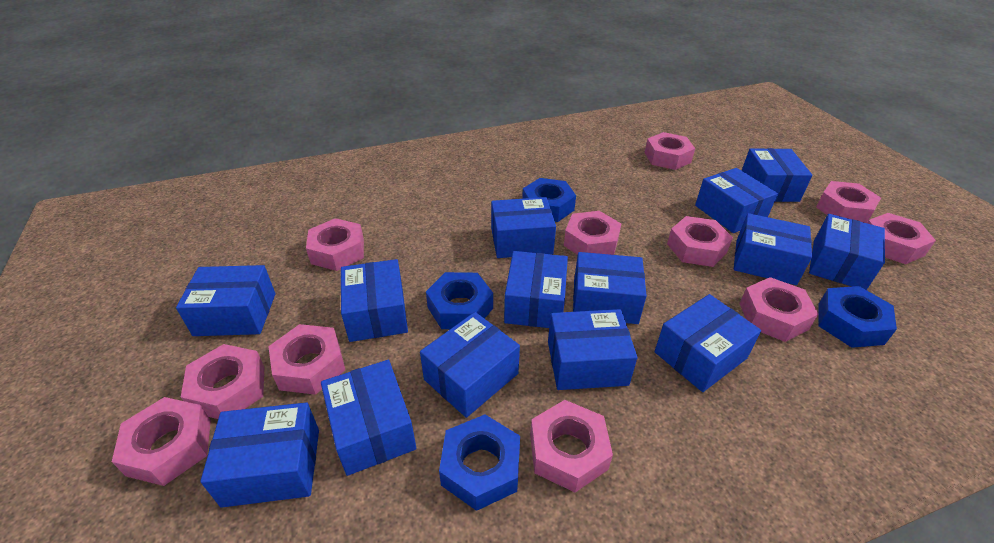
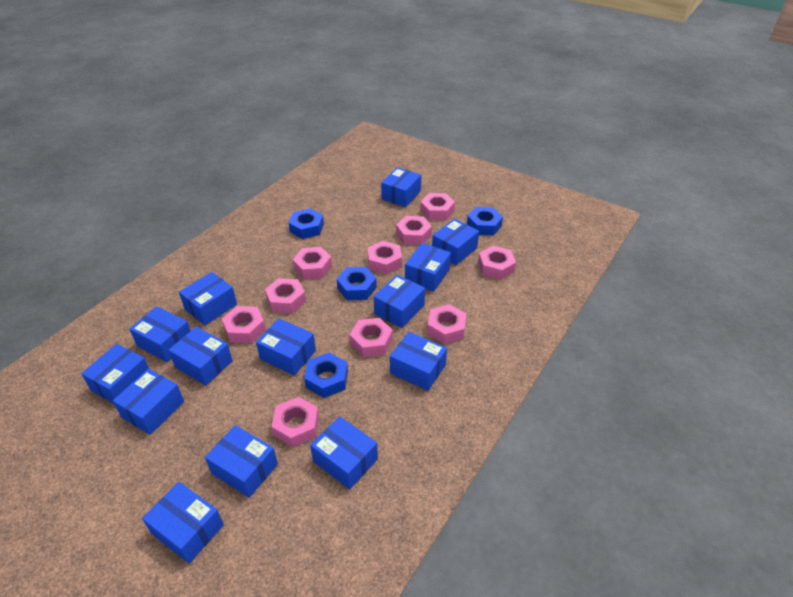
pink nut: 11 -> 10

